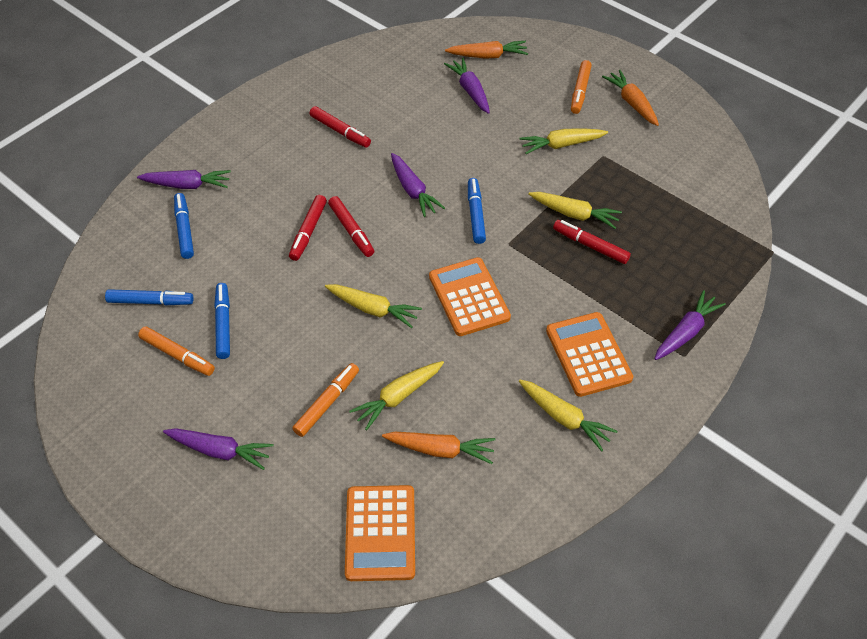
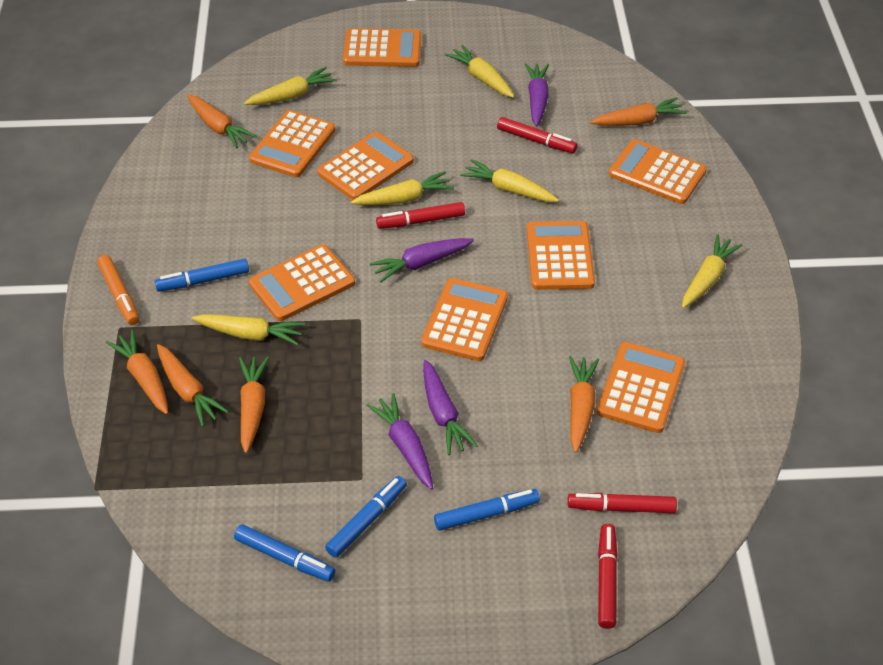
orange calculator: 3 -> 8
orange carrot: 3 -> 6
orange marker: 3 -> 1
purple carrot: 5 -> 4
yellow carrot: 5 -> 6

